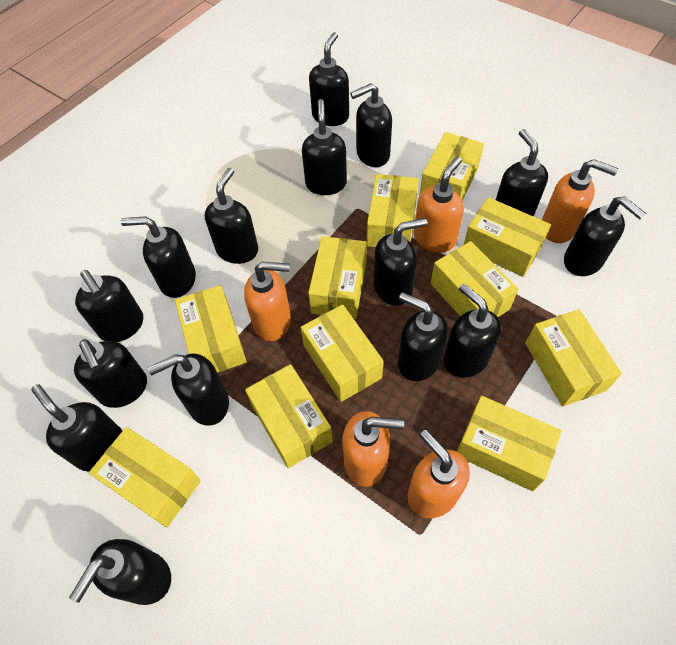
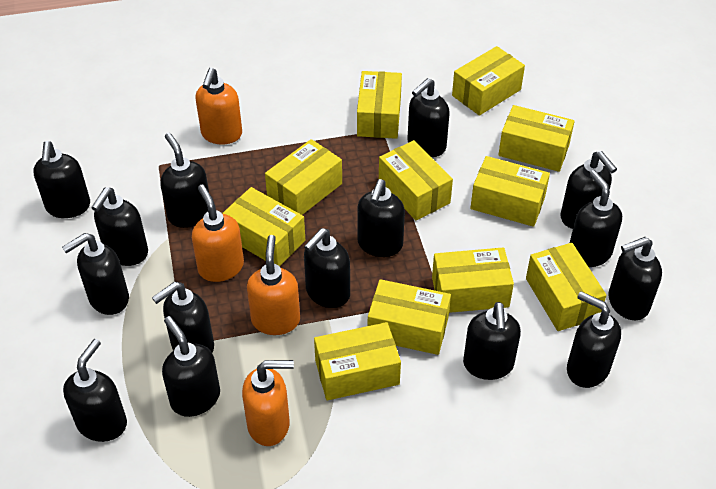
orange soap dispenser: 5 -> 4

